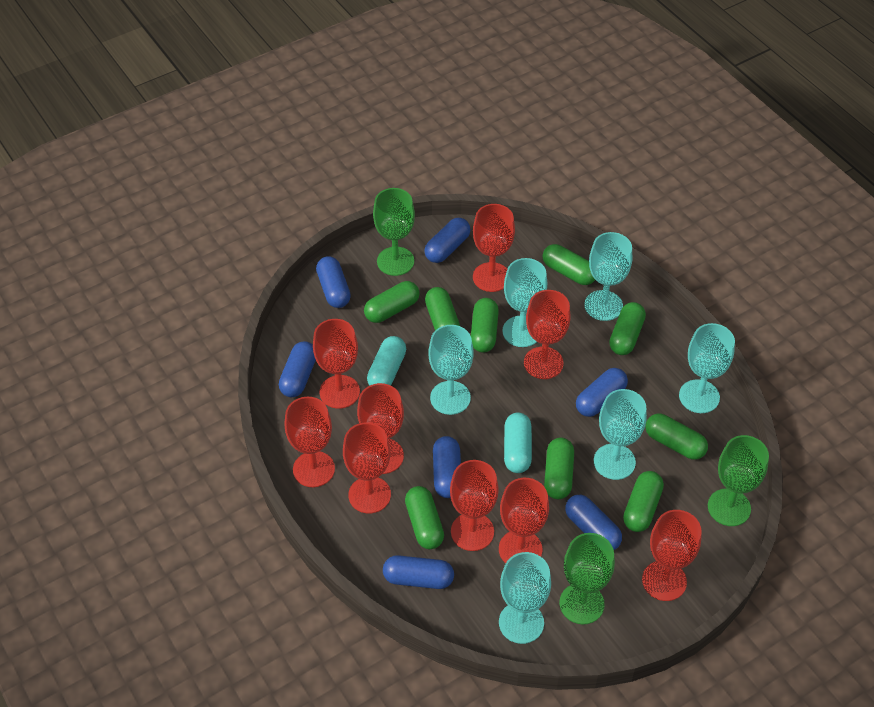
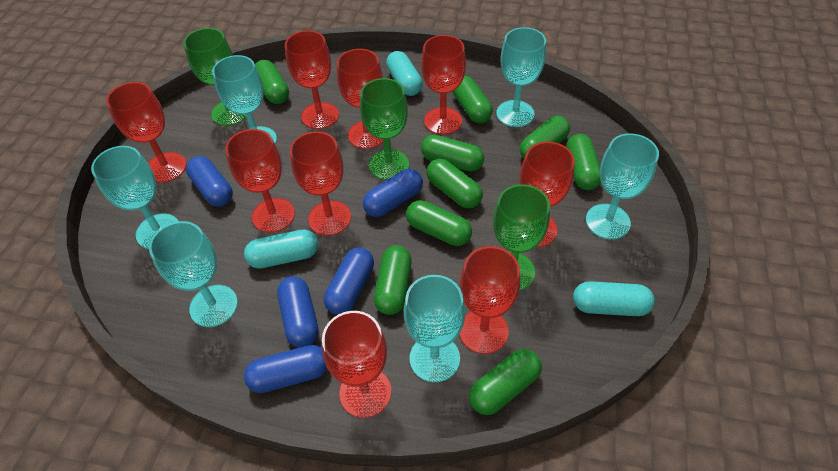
blue capsule: 7 -> 5
turquoise capsule: 2 -> 3

